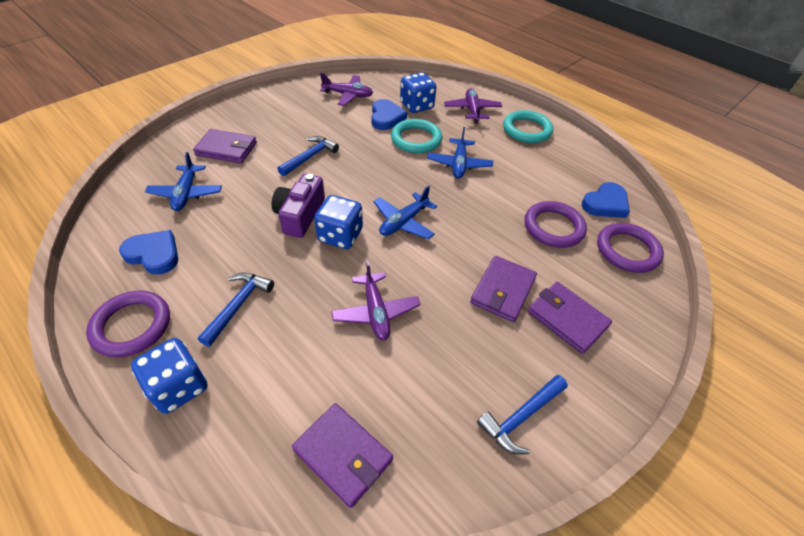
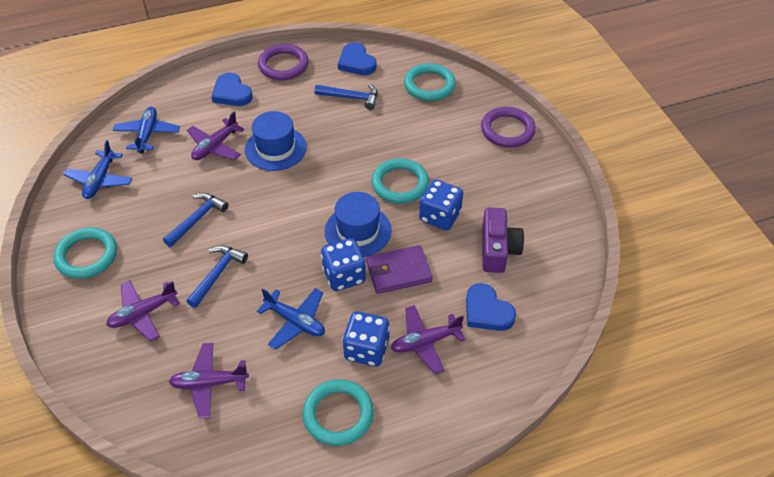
blue hat: 0 -> 2
purple plane: 3 -> 4
purple ring: 3 -> 2
purple wallet: 4 -> 1
turquoise ring: 2 -> 4

